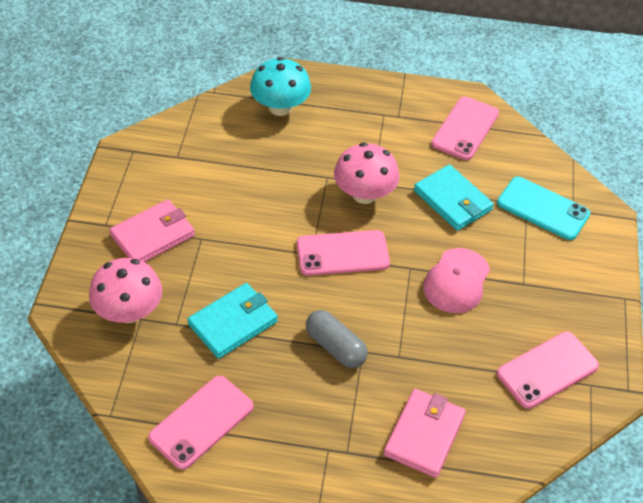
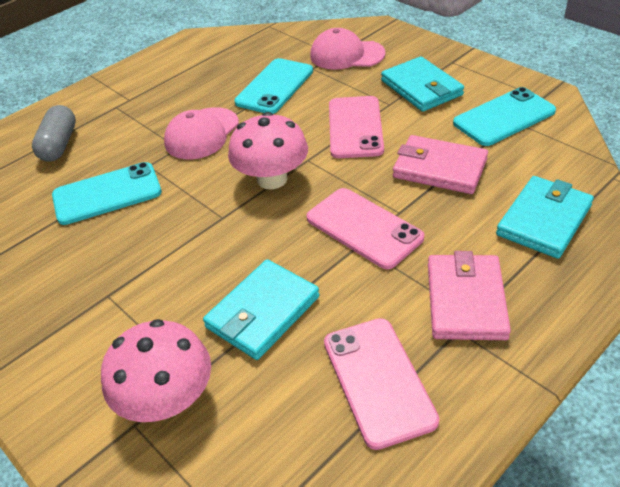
pink cap: 1 -> 2
pink phone: 4 -> 3
turquoise mushroom: 1 -> 0
turquoise phone: 1 -> 3
turquoise wallet: 2 -> 3

